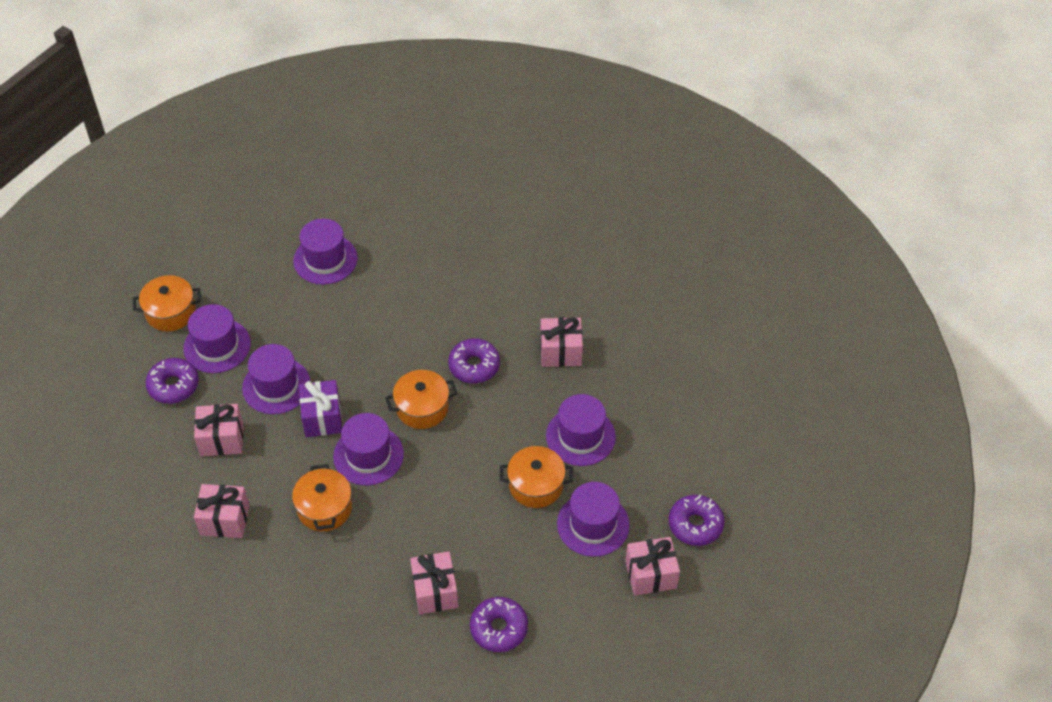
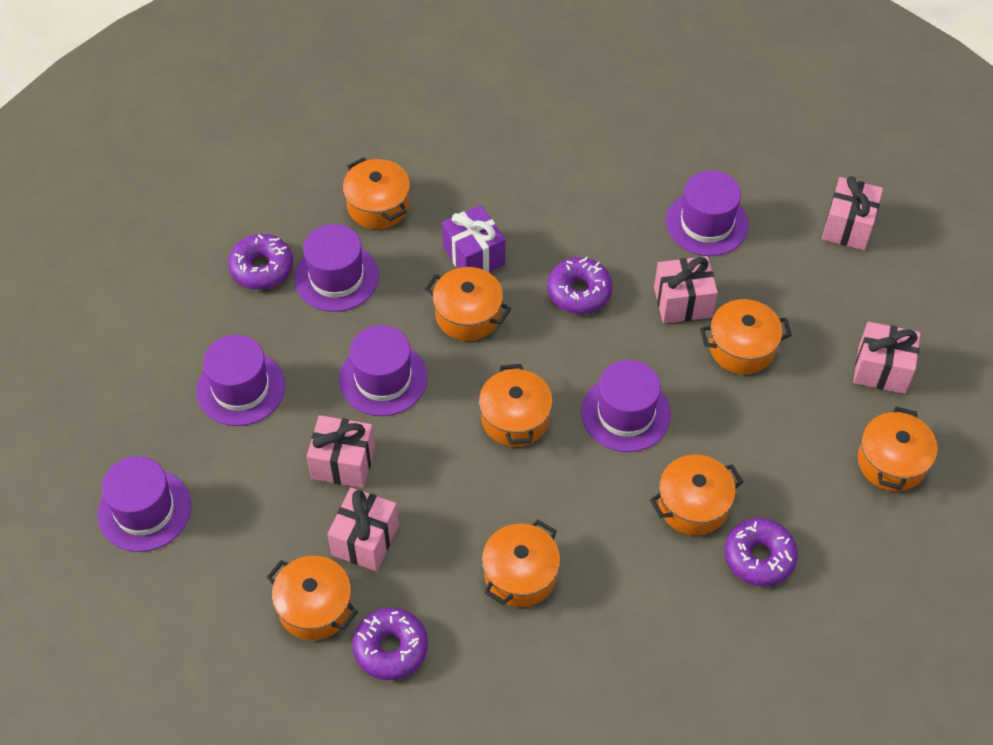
orange pot: 4 -> 8

